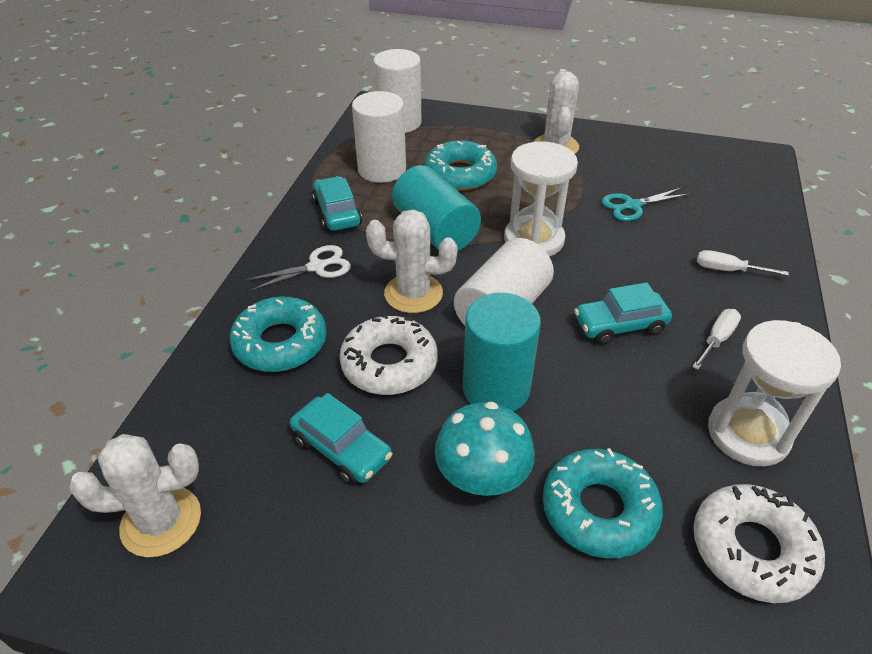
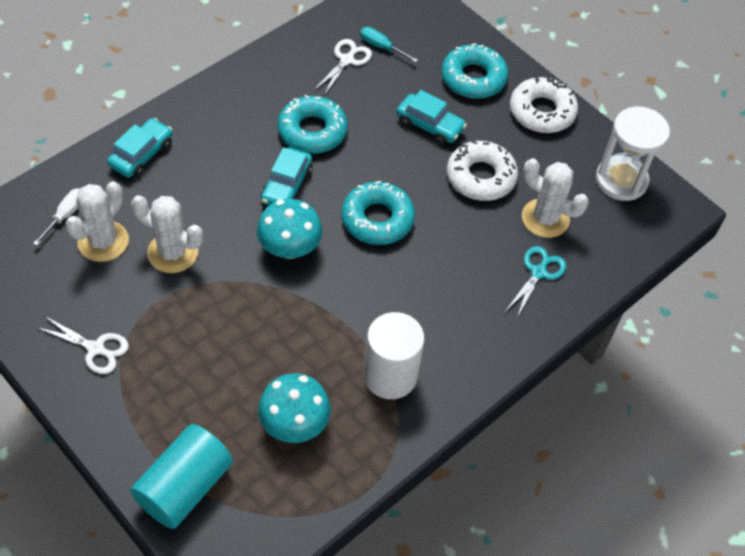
turquoise cylinder: 2 -> 1
turquoise mushroom: 1 -> 2
turquoise screwdriver: 0 -> 1
white cylinder: 3 -> 1
white hourglass: 2 -> 1
white scissors: 1 -> 2
white screwdriver: 2 -> 1

